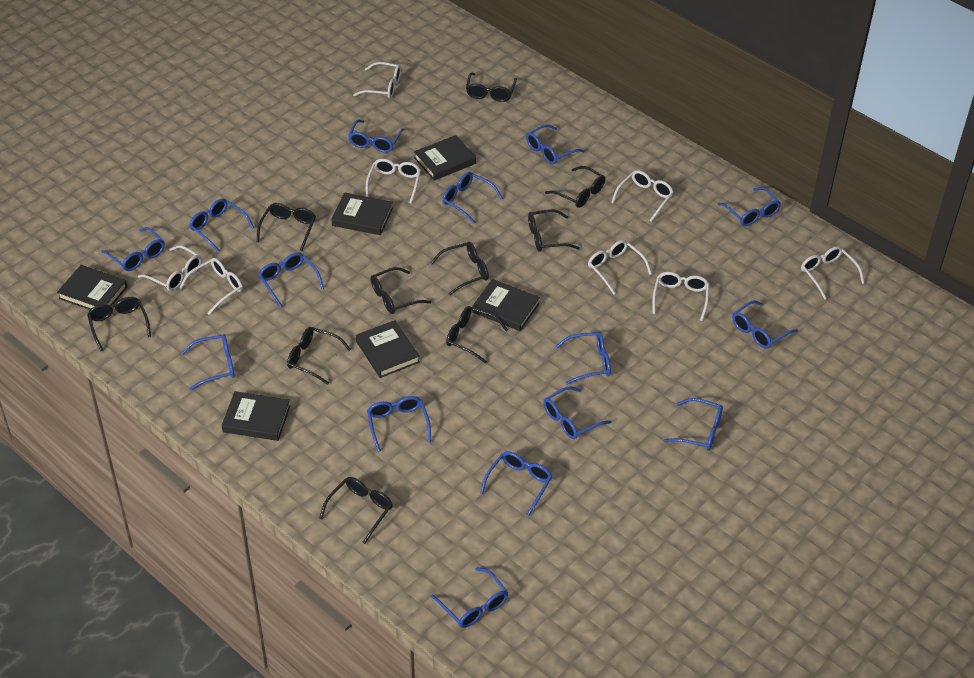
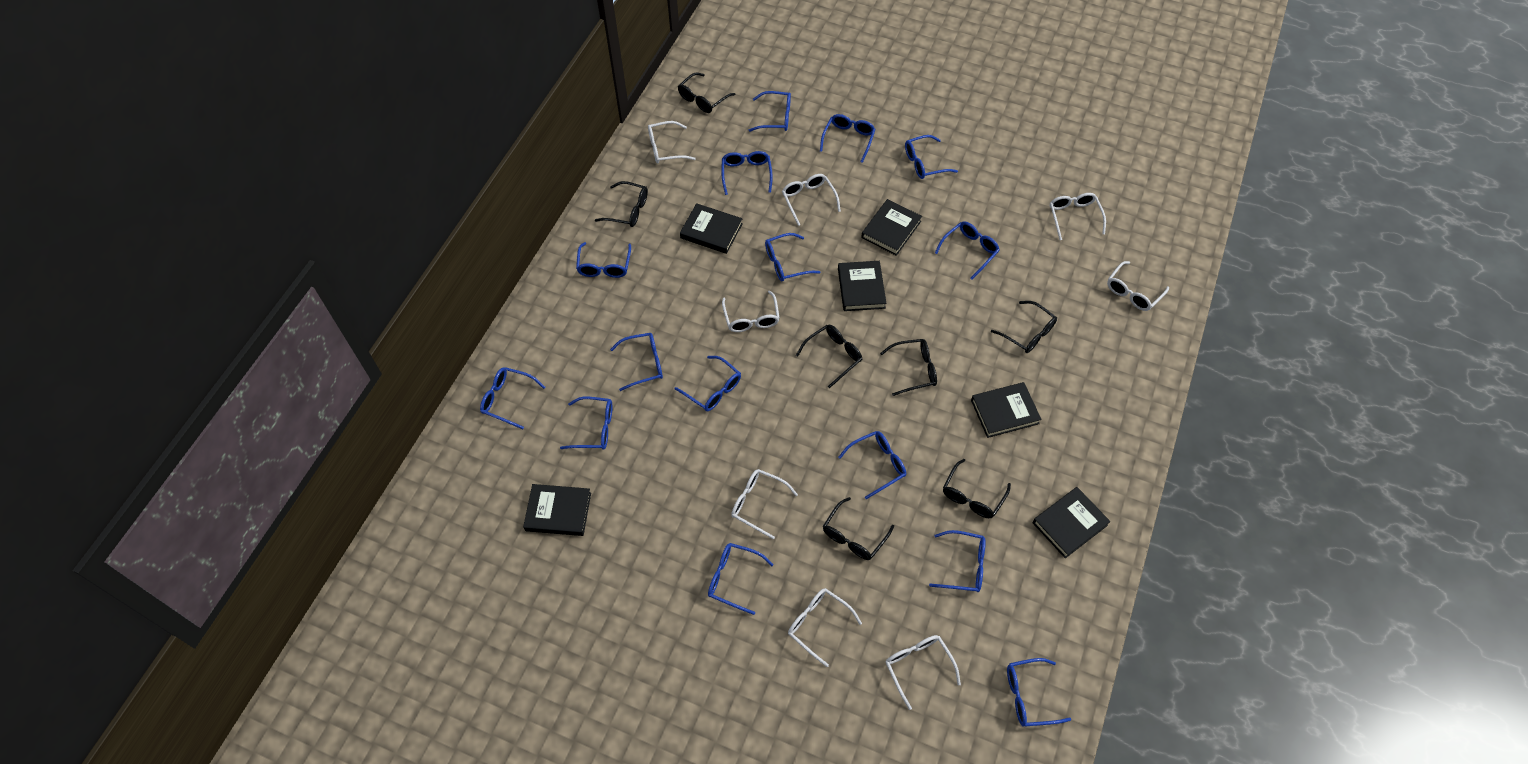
black glasses: 10 -> 7

